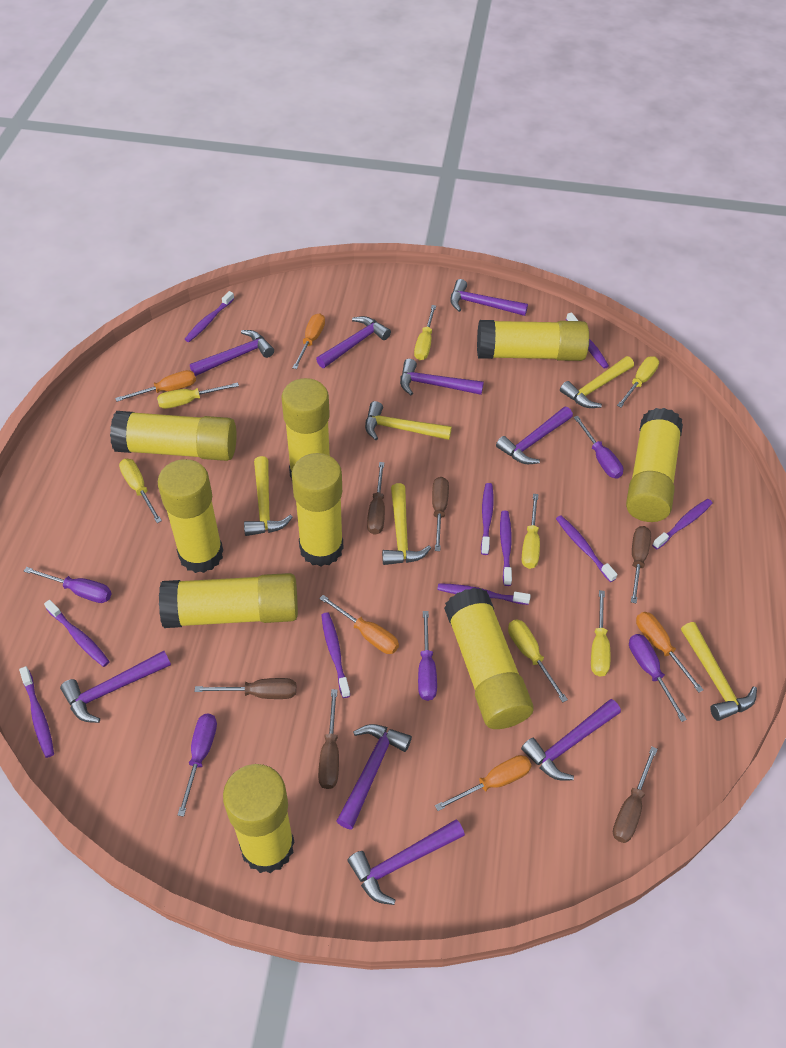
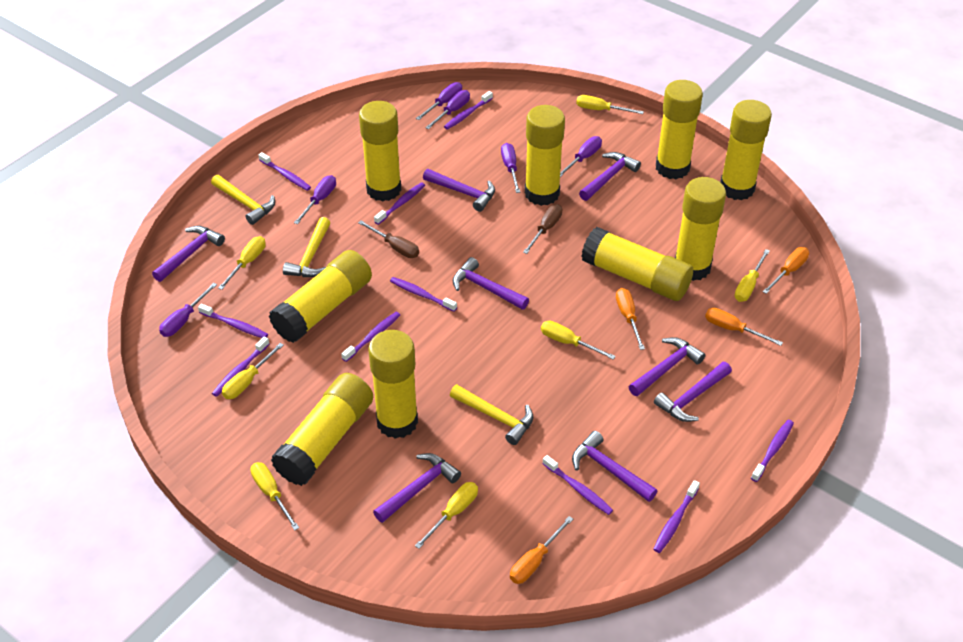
brown screwdriver: 6 -> 2
orange screwdriver: 5 -> 4
purple hammer: 9 -> 8
purple screwdriver: 5 -> 6
yellow hammer: 5 -> 3

